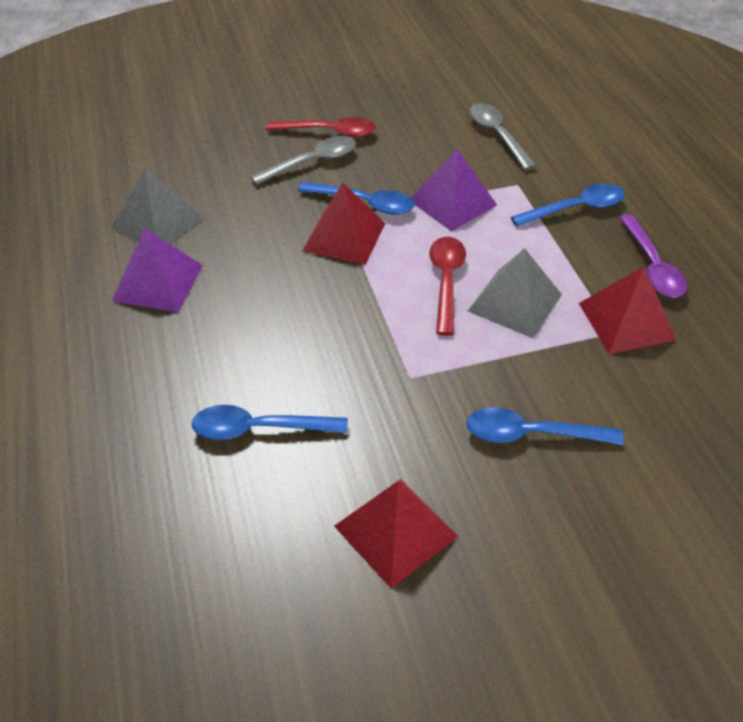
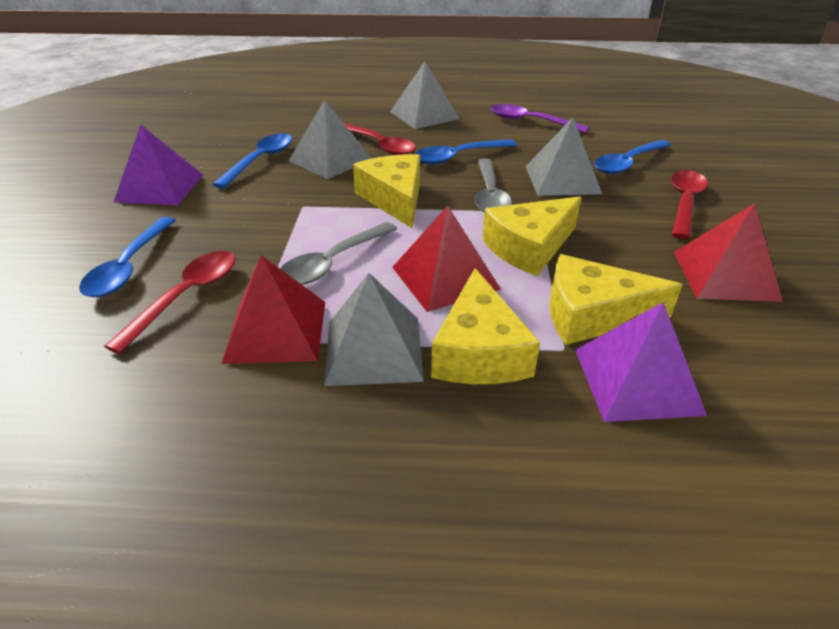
grey pyramid: 2 -> 4
red spoon: 2 -> 3
yellow cheese: 0 -> 4

